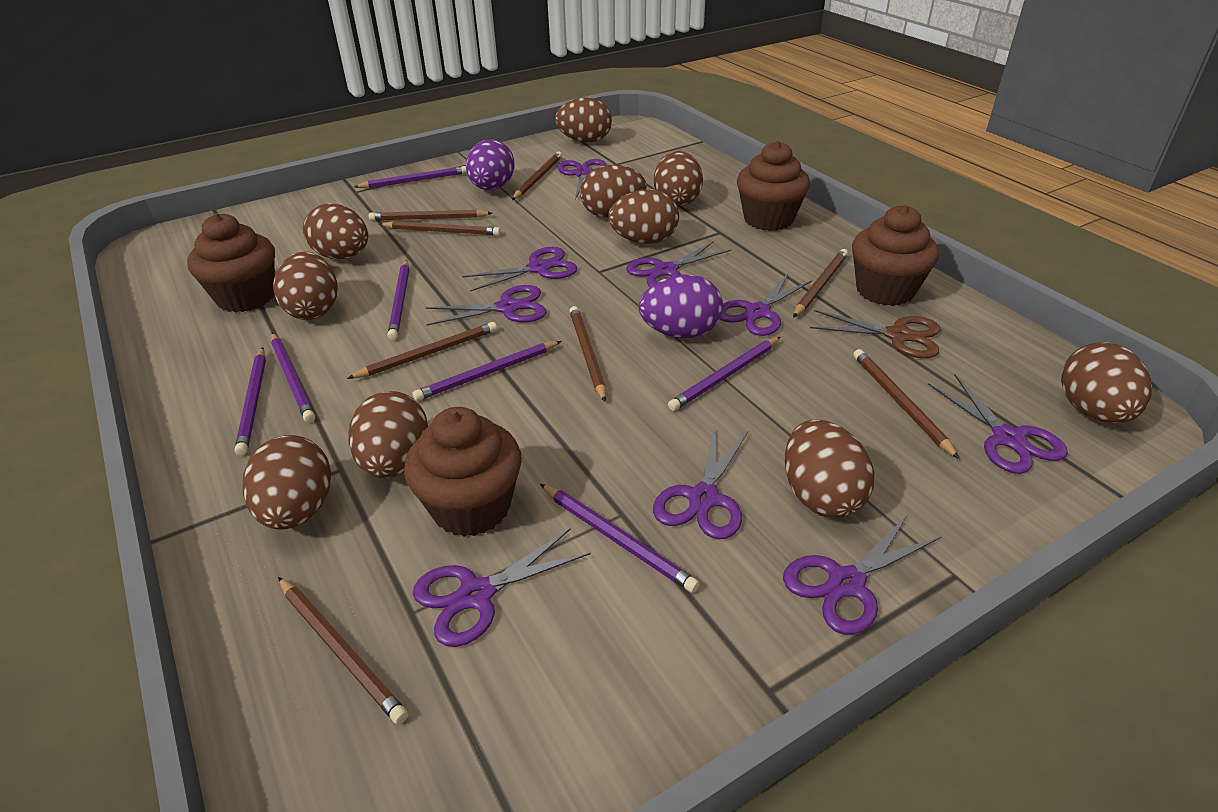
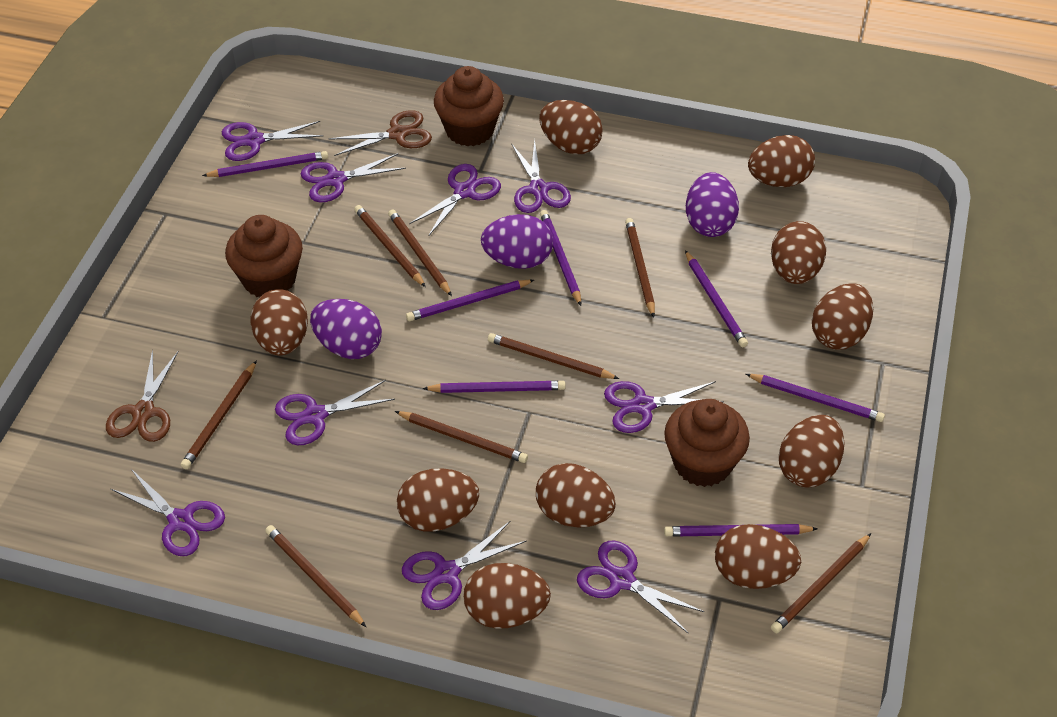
brown cupcake: 4 -> 3
brown scissors: 1 -> 2
purple egg: 2 -> 3

